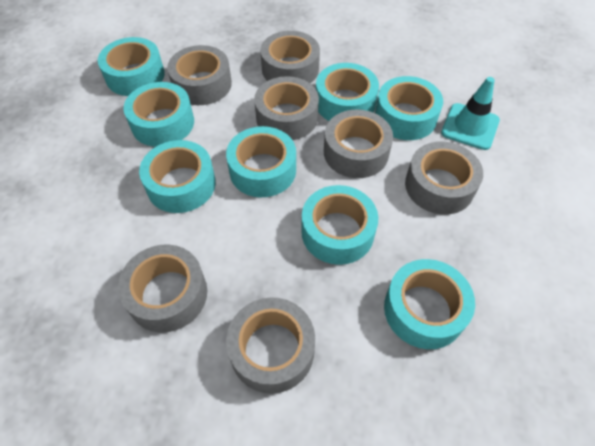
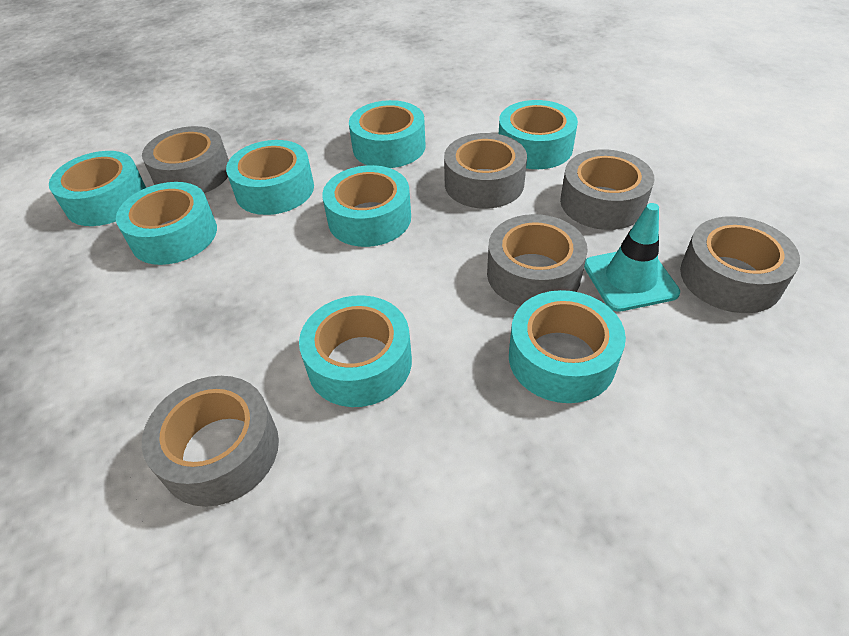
grey tape: 7 -> 6

